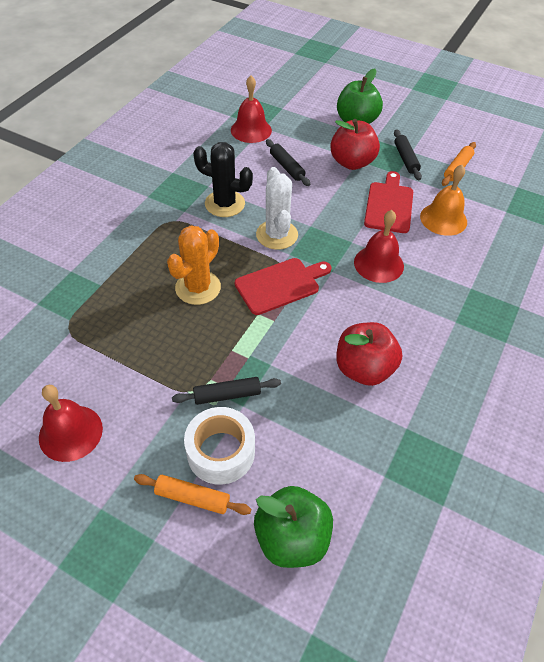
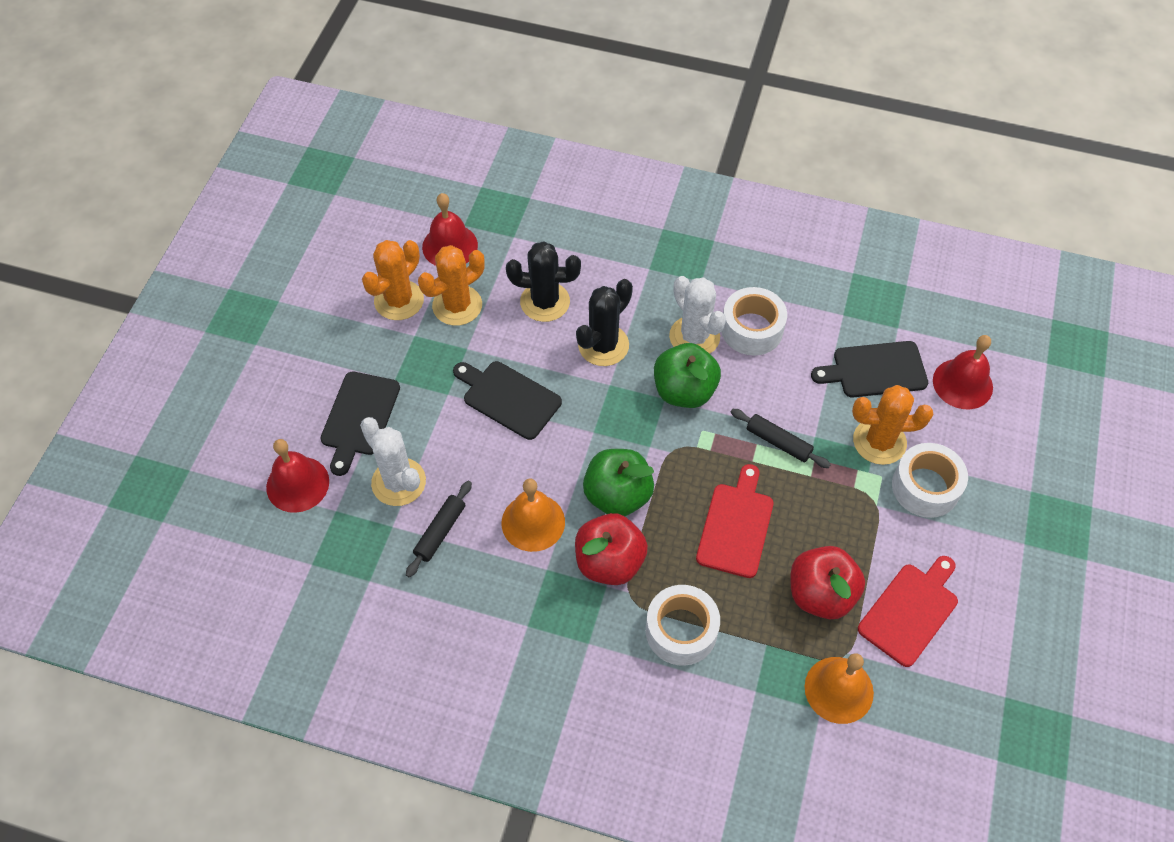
black cactus: 1 -> 2
black cutting board: 0 -> 3
black rolling pin: 3 -> 2
orange bell: 1 -> 2
orange cactus: 1 -> 3
orange rolling pin: 2 -> 0
white cactus: 1 -> 2
white tape: 1 -> 3

